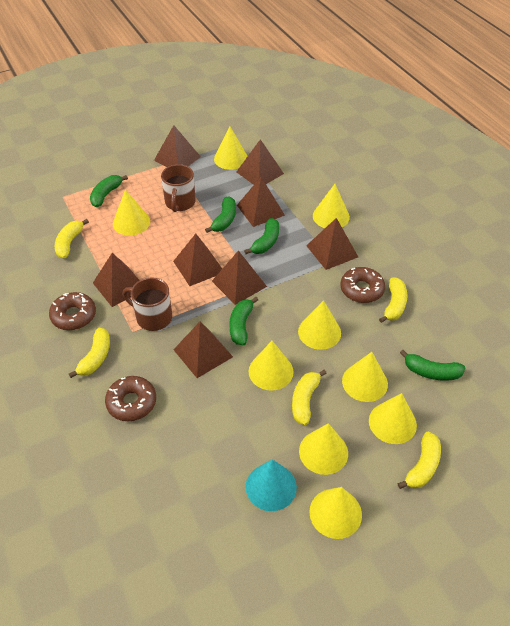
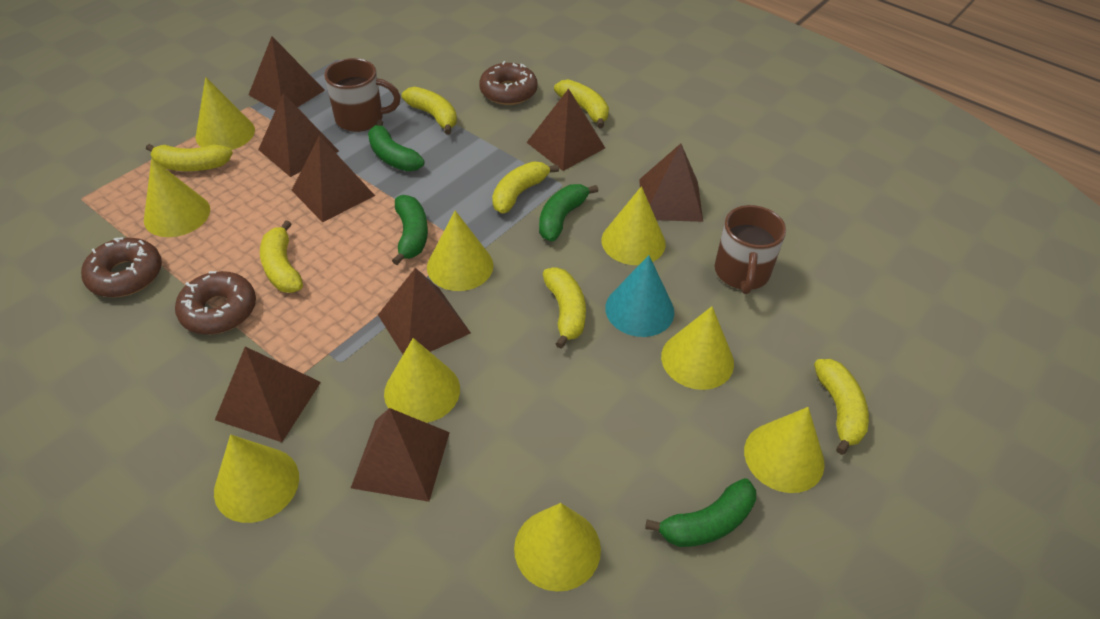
green banana: 5 -> 4
yellow banana: 5 -> 7

